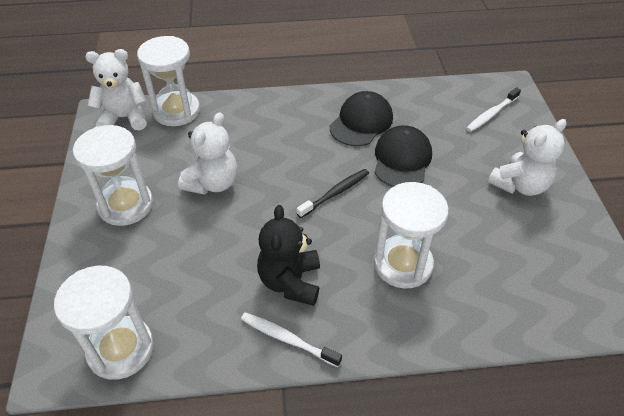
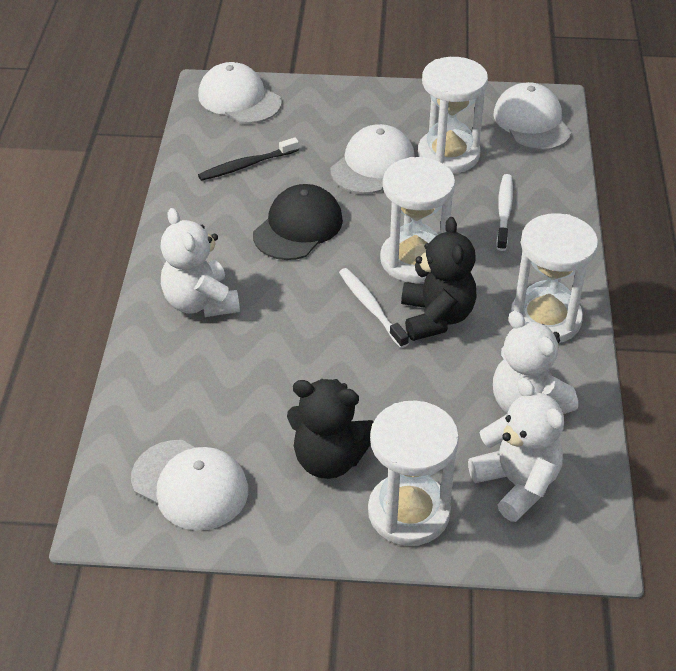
black cap: 2 -> 1
black teddy bear: 1 -> 2
white cap: 0 -> 4

